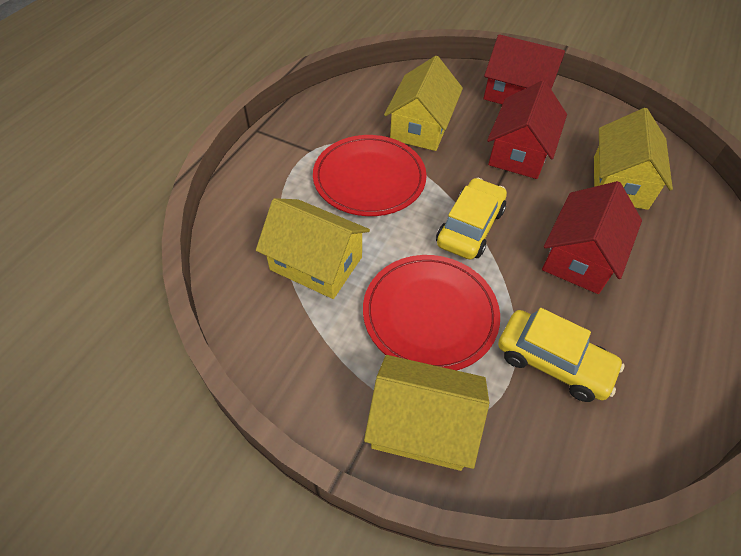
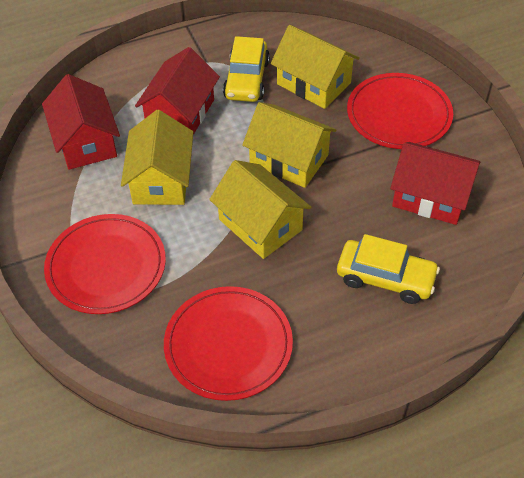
red plate: 2 -> 3

